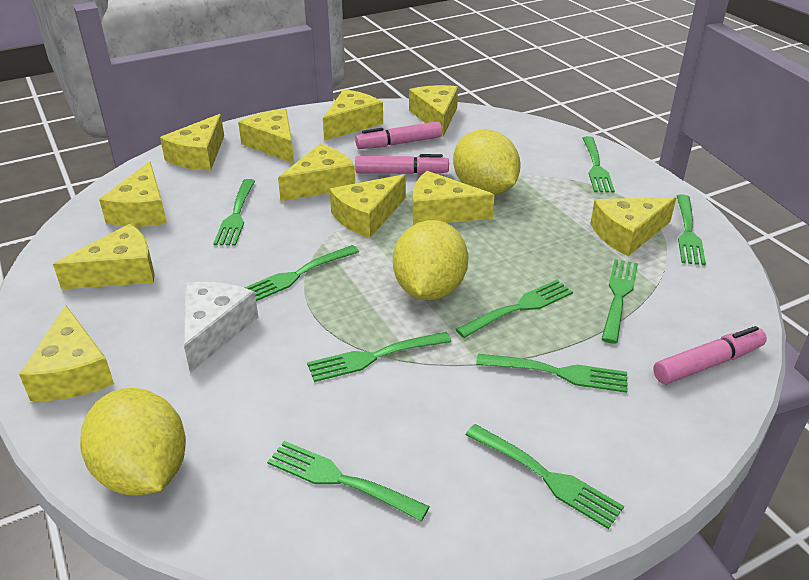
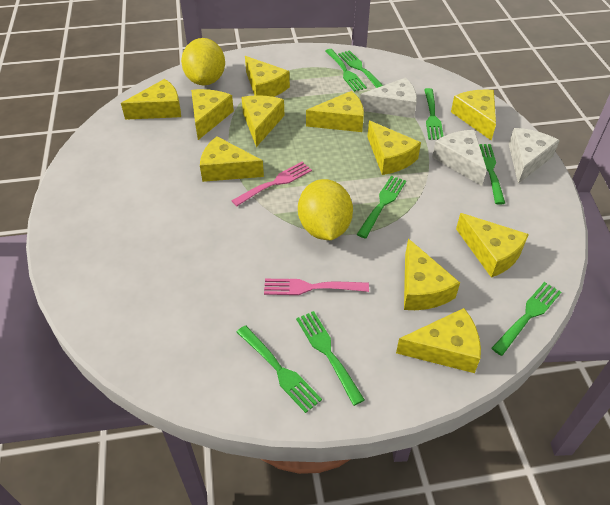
green fork: 10 -> 8
pink fork: 0 -> 2
pink marker: 3 -> 0
white cheese: 1 -> 3
yellow lemon: 3 -> 2

